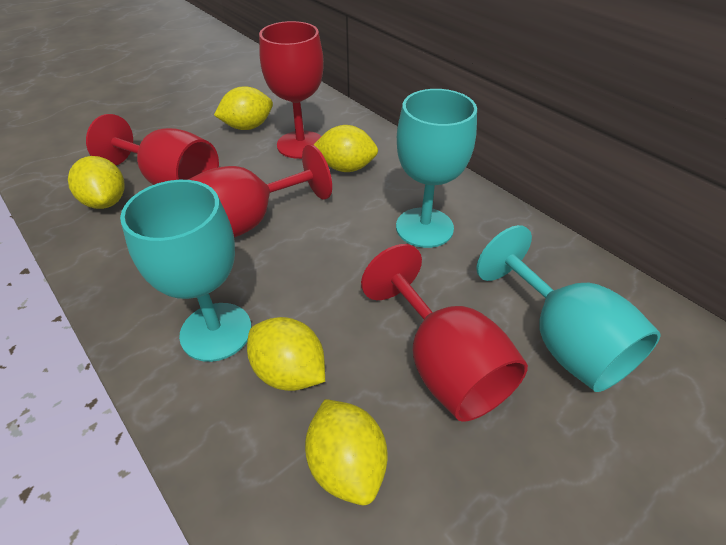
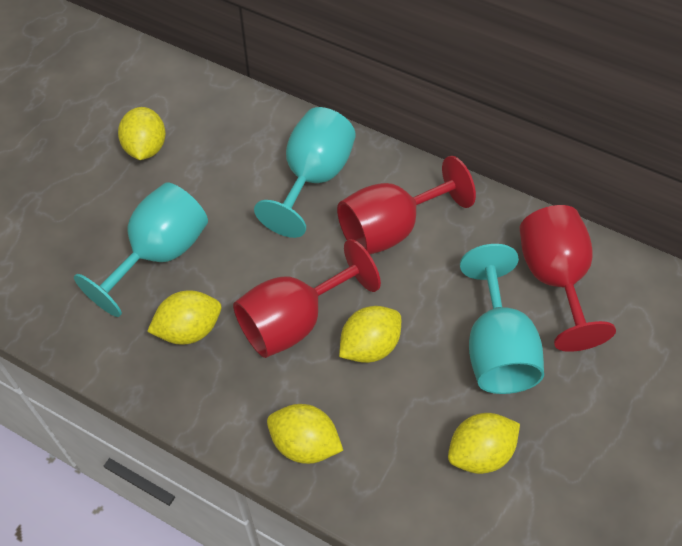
red goblet: 4 -> 3

